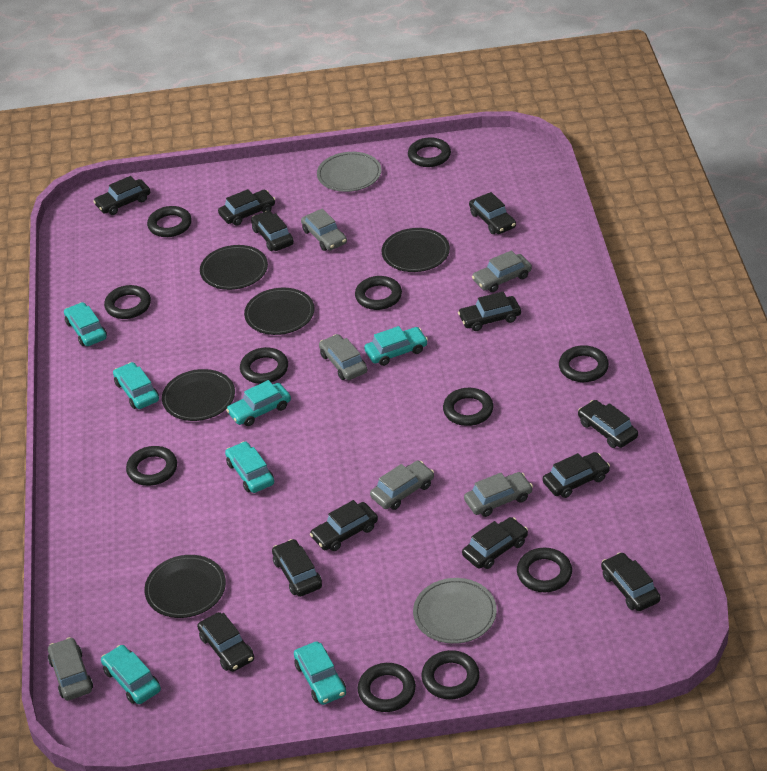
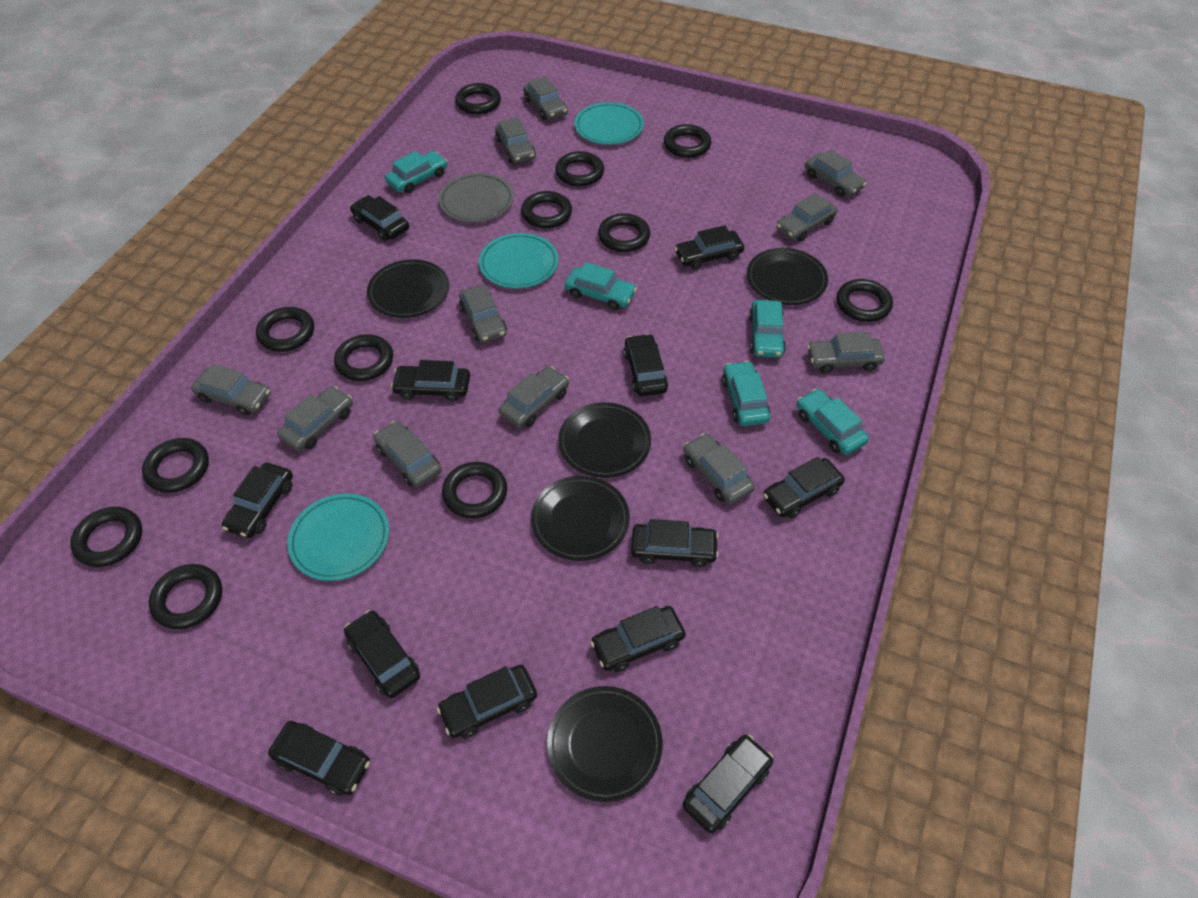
black ring: 11 -> 12
grey car: 6 -> 11
grey plate: 2 -> 1
turquoise car: 7 -> 5
turquoise plate: 0 -> 3

